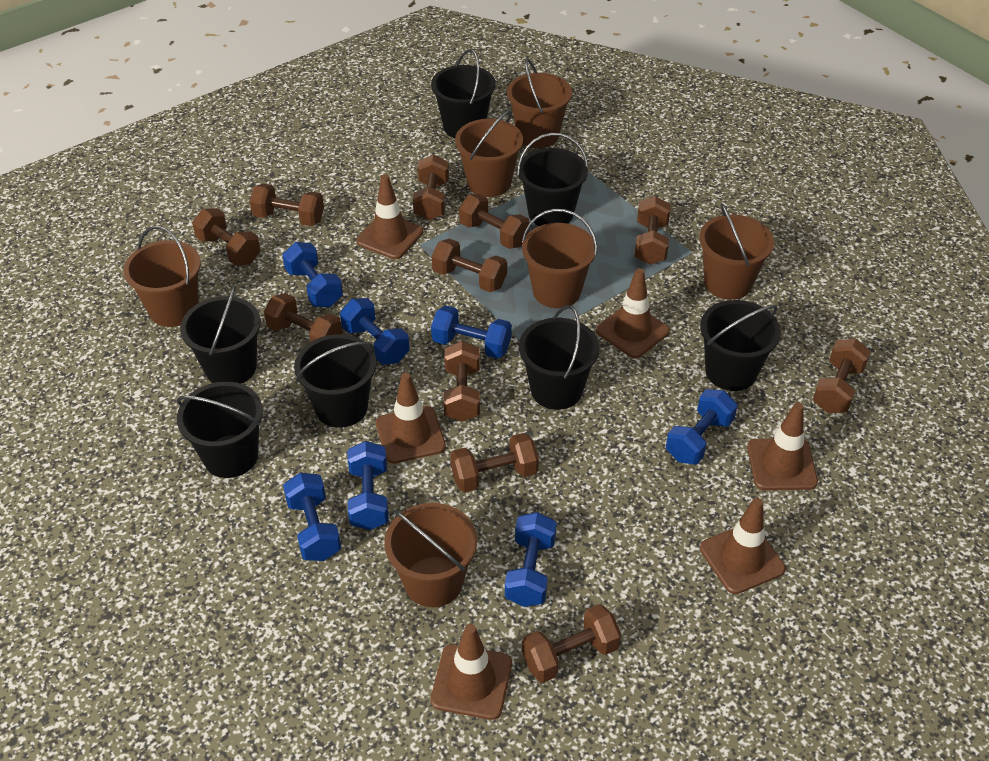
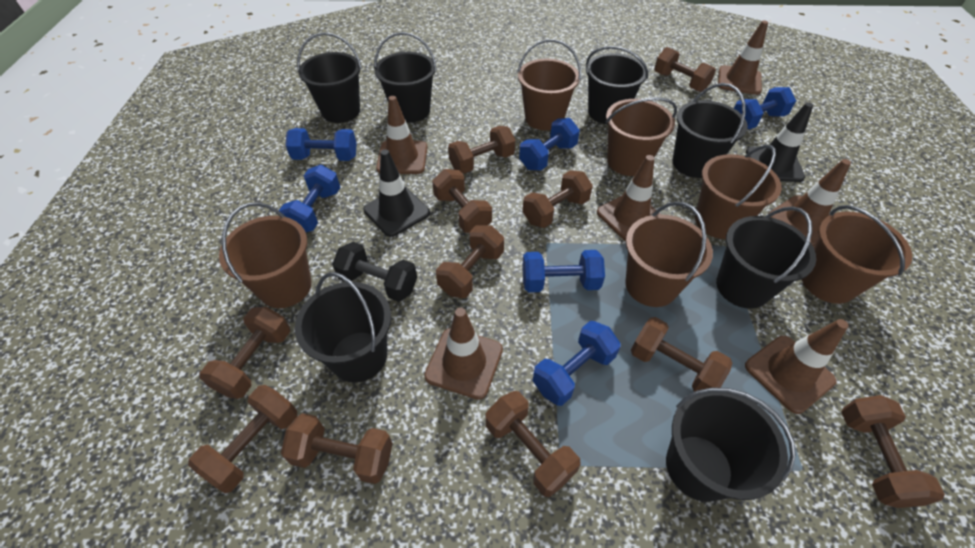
black dumbbell: 0 -> 1
black traffic cone: 0 -> 2
blue dumbbell: 7 -> 6

